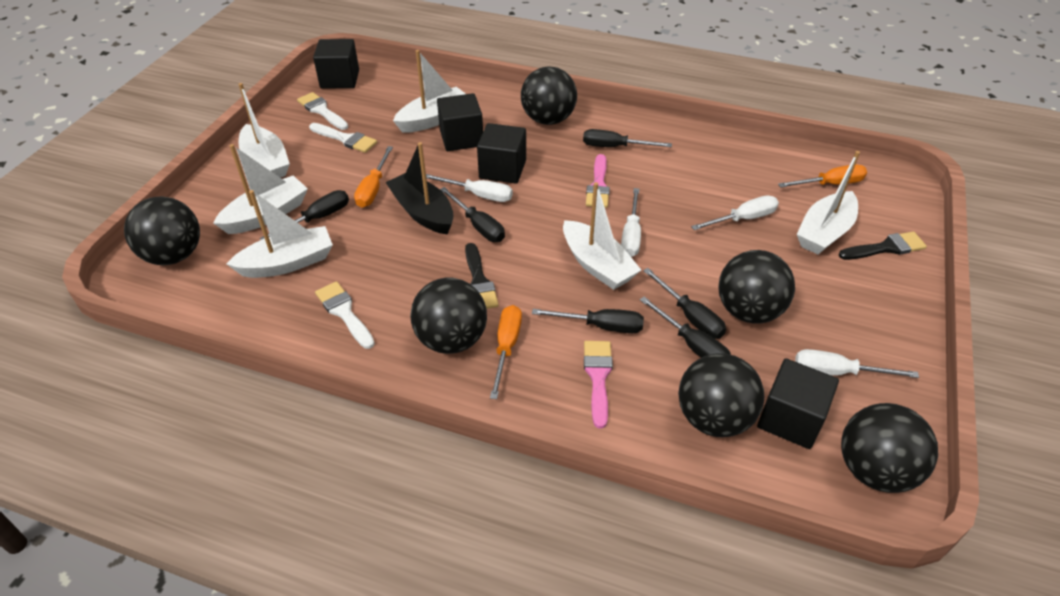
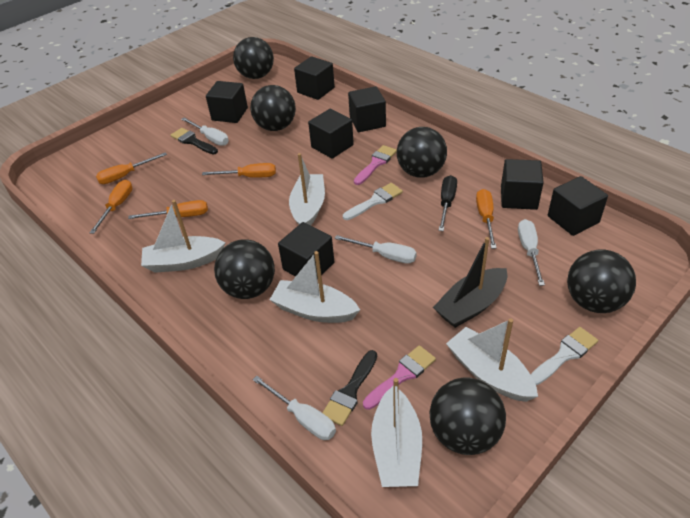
black cube: 4 -> 7
black screwdriver: 6 -> 1
orange screwdriver: 3 -> 5
white boat: 6 -> 5
white brush: 3 -> 2

